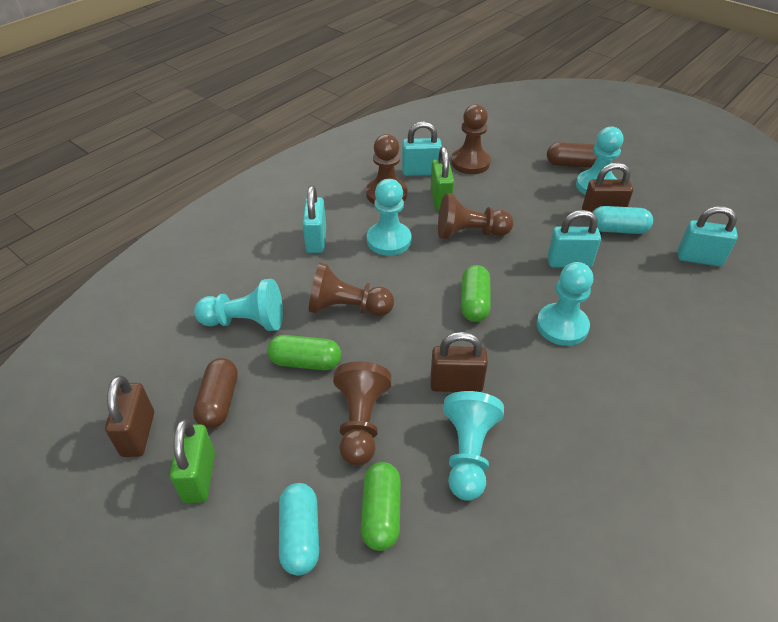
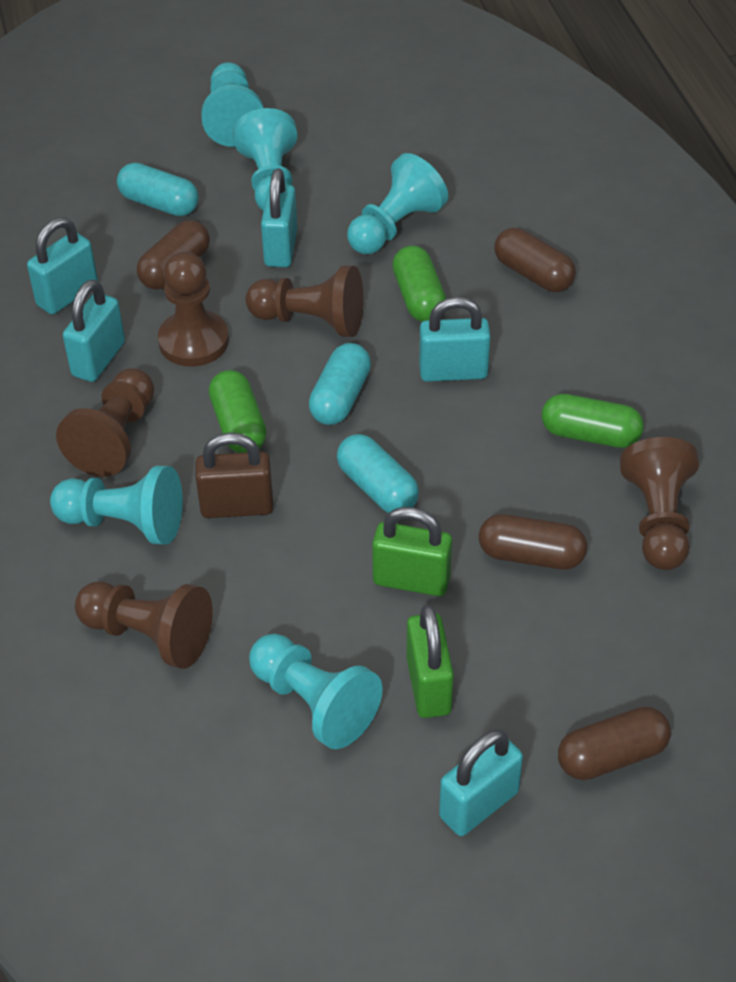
brown capsule: 2 -> 4
brown padlock: 3 -> 1
turquoise capsule: 2 -> 3
turquoise padlock: 4 -> 5

